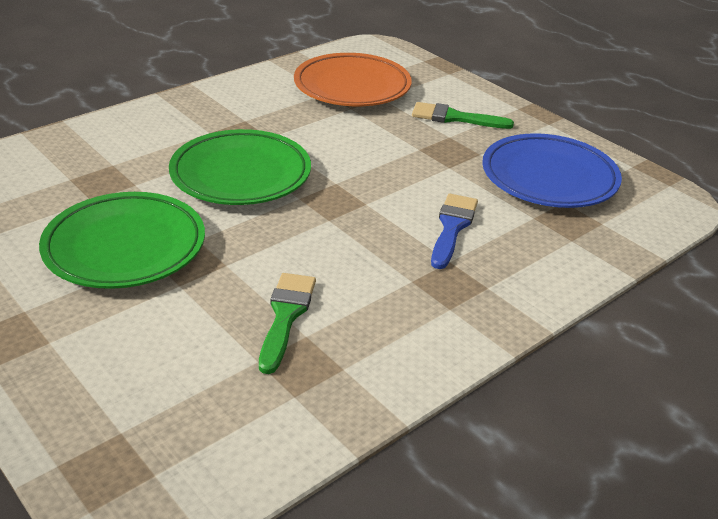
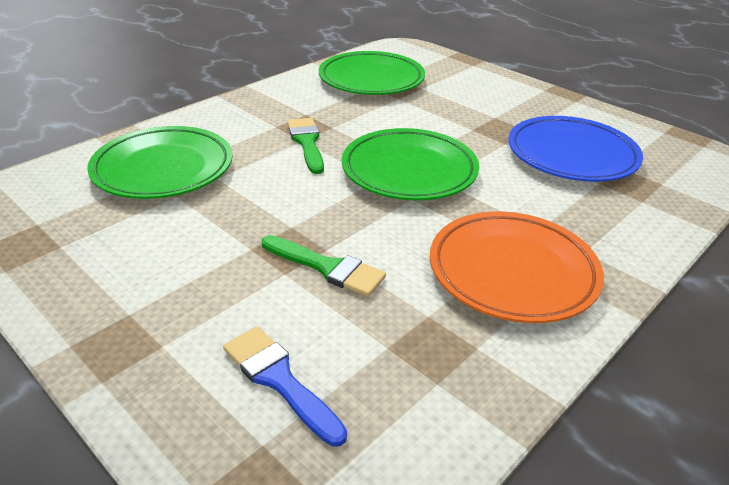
green plate: 2 -> 3

